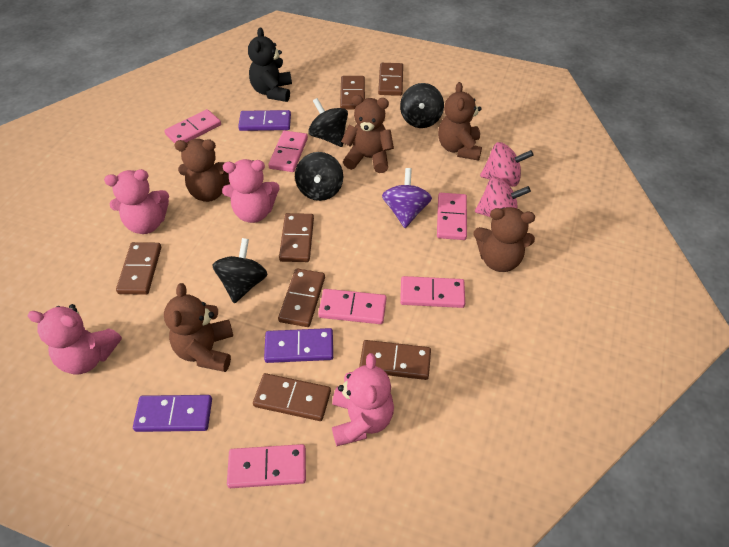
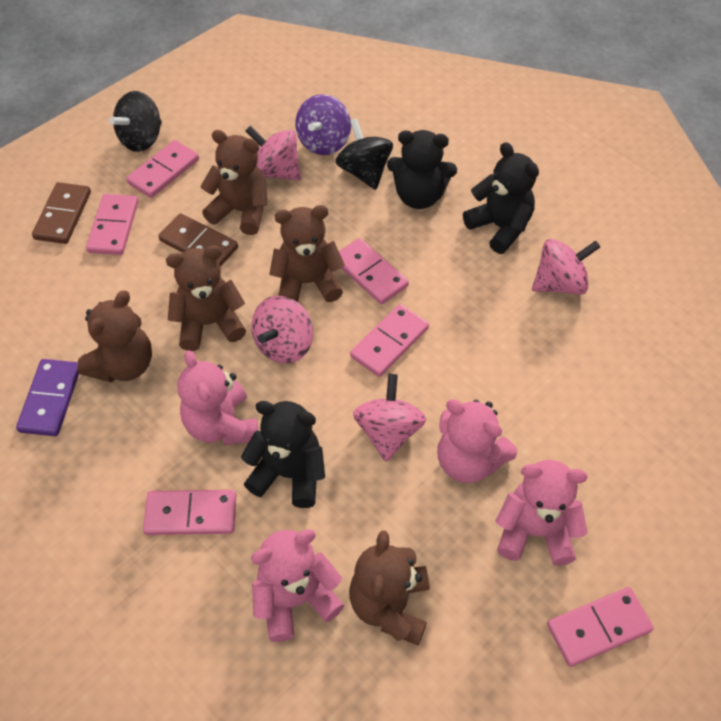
black spinning top: 4 -> 2
black teddy bear: 1 -> 3
brown domino: 7 -> 2
pink spinning top: 2 -> 4
purple domino: 3 -> 1

